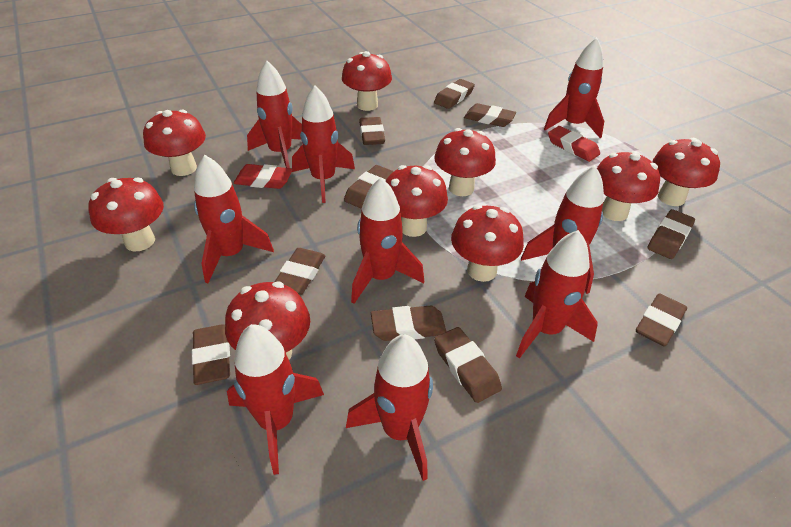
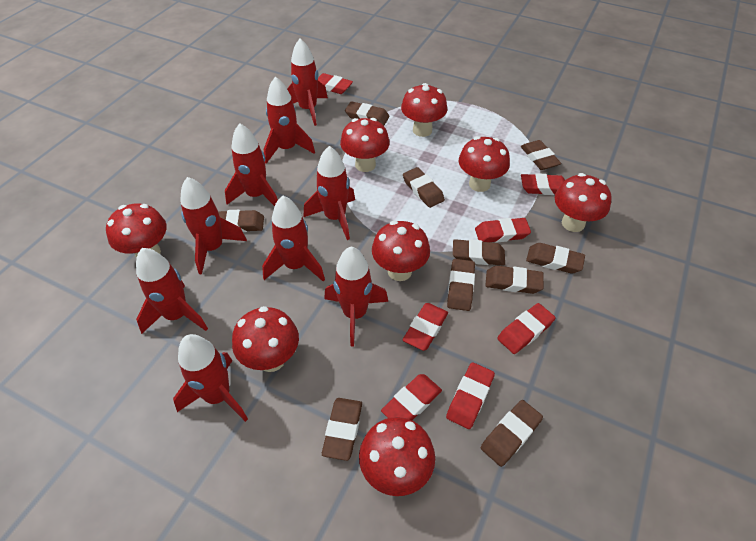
red eraser: 2 -> 7
red mushroom: 9 -> 8

